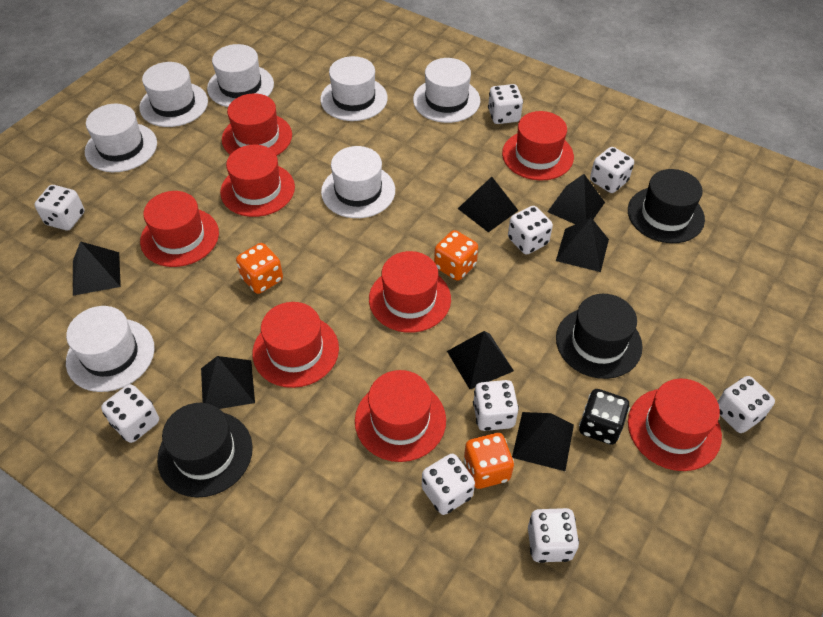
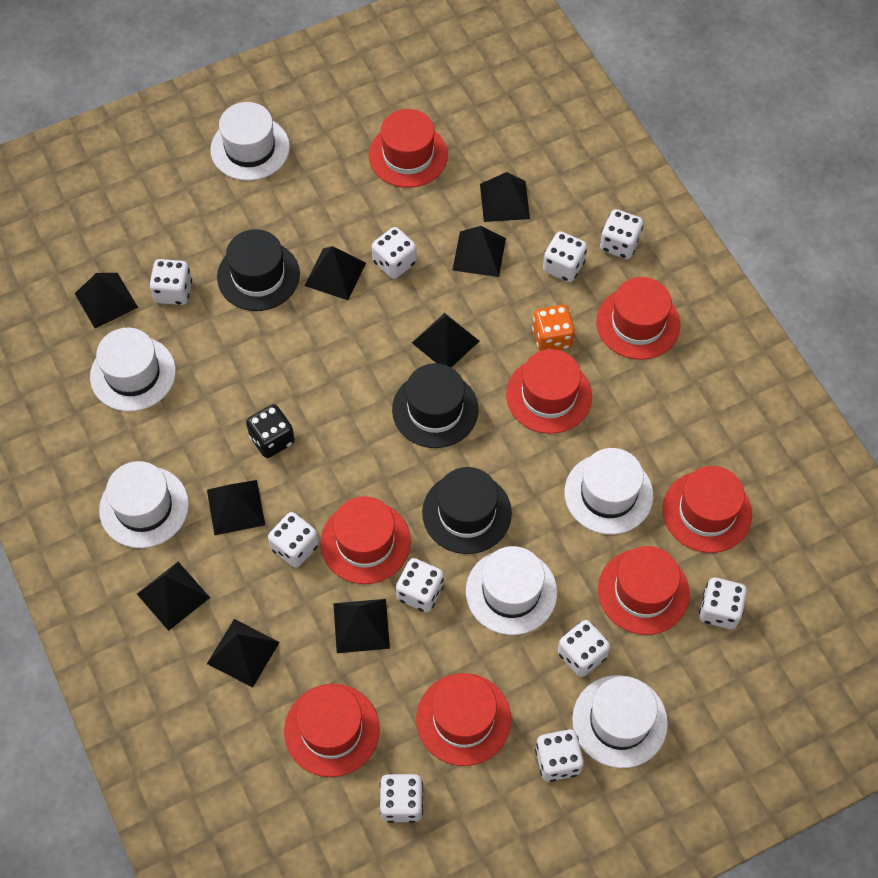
black pyramid: 7 -> 9
orange dice: 3 -> 1
white dice: 9 -> 10
white hat: 7 -> 6

